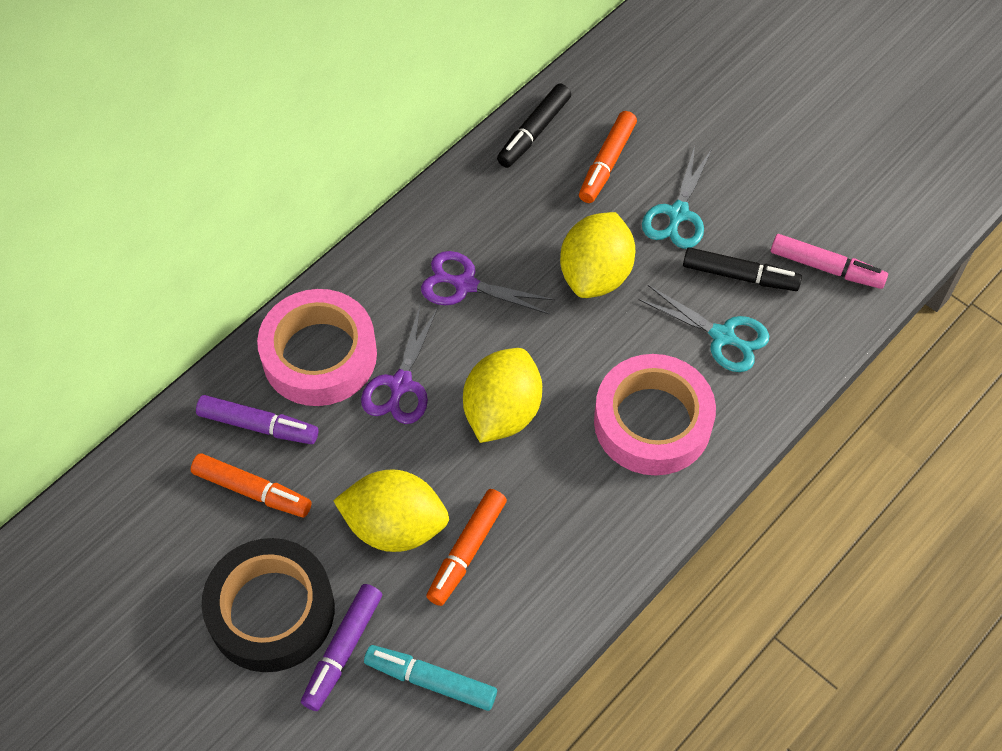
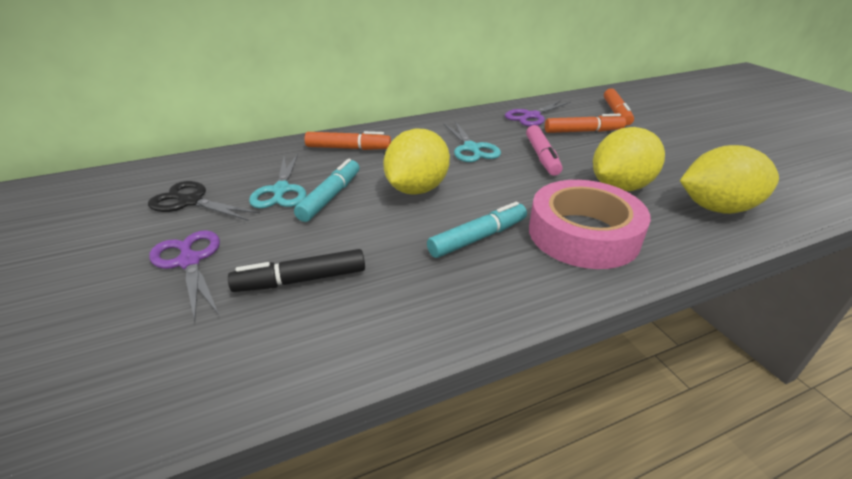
black marker: 2 -> 1
black scissors: 0 -> 1
black tape: 1 -> 0
pink tape: 2 -> 1
purple marker: 2 -> 0
turquoise marker: 1 -> 2

